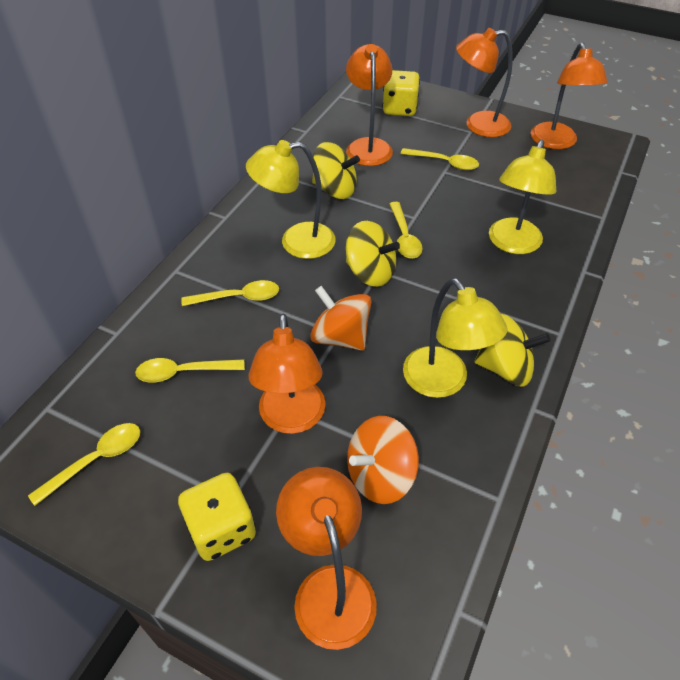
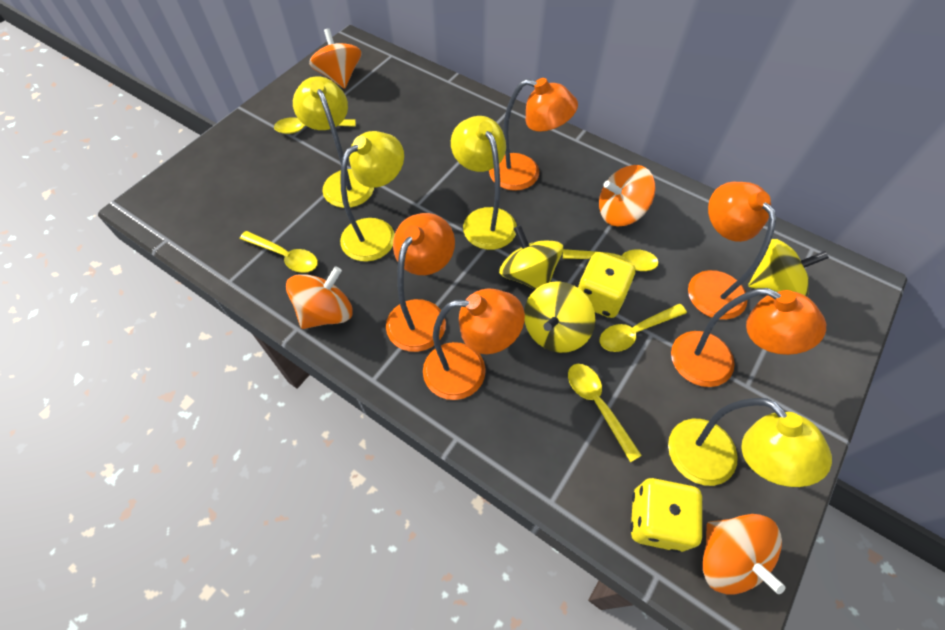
orange spinning top: 2 -> 4
yellow lamp: 3 -> 4

